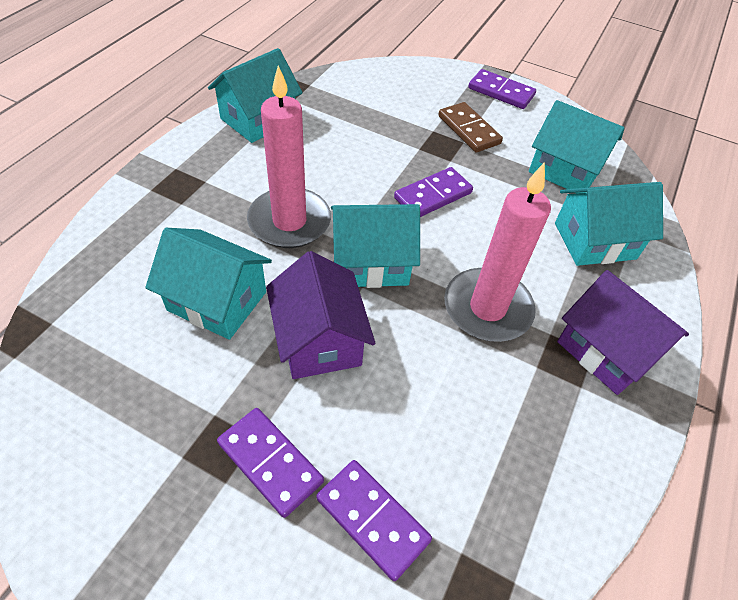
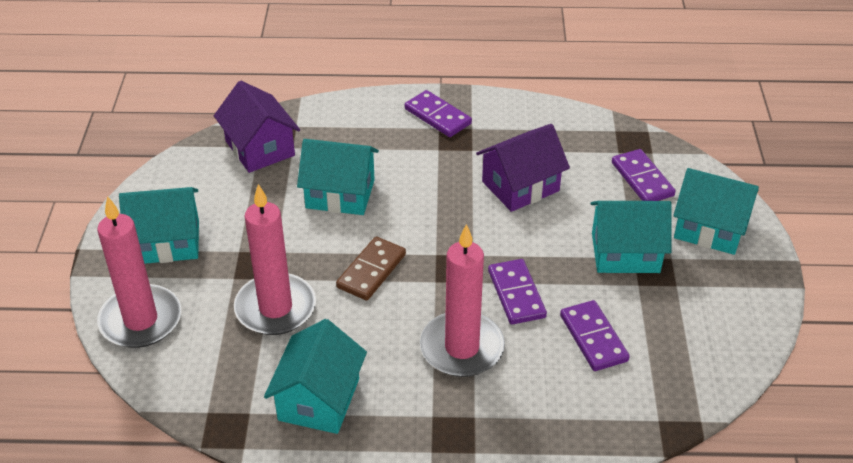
pink candle: 2 -> 3

